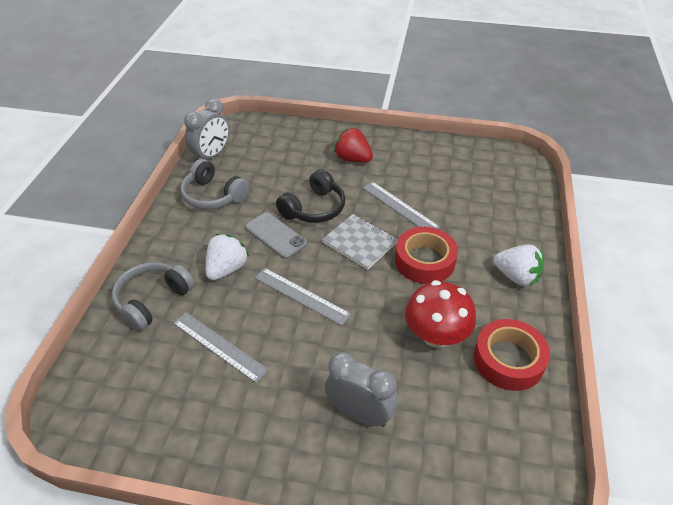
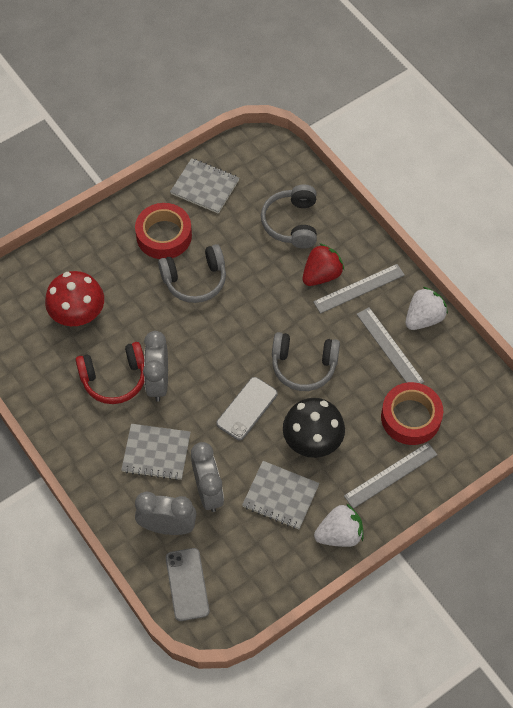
black headphones: 1 -> 0
black mushroom: 0 -> 1
grey clock: 2 -> 3
grey headphones: 2 -> 3
grey notebook: 1 -> 3
grey phone: 1 -> 2
red headphones: 0 -> 1

